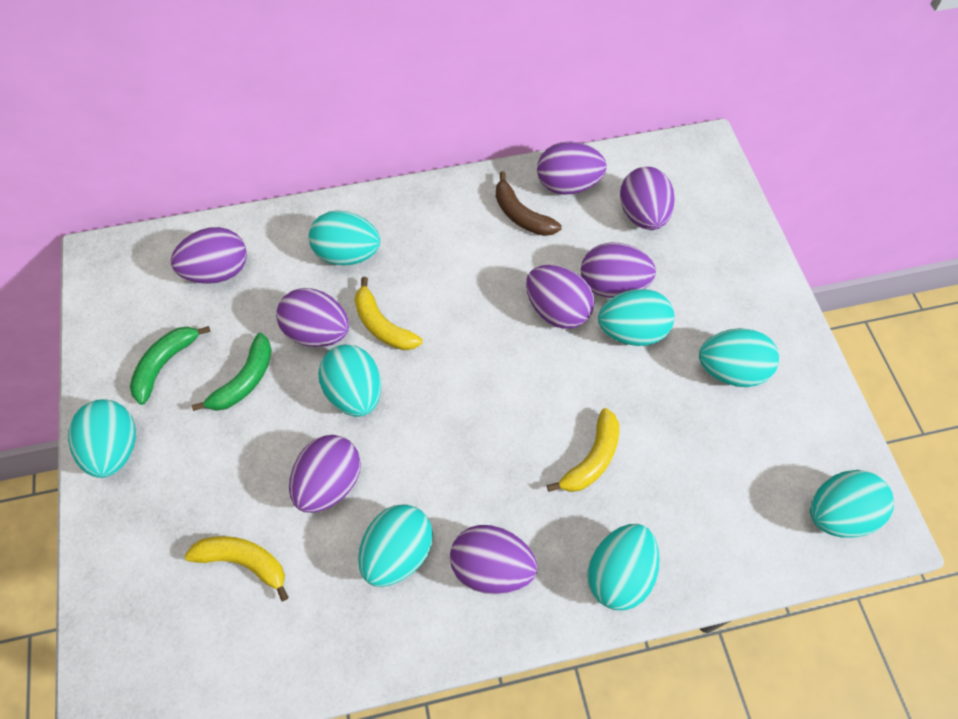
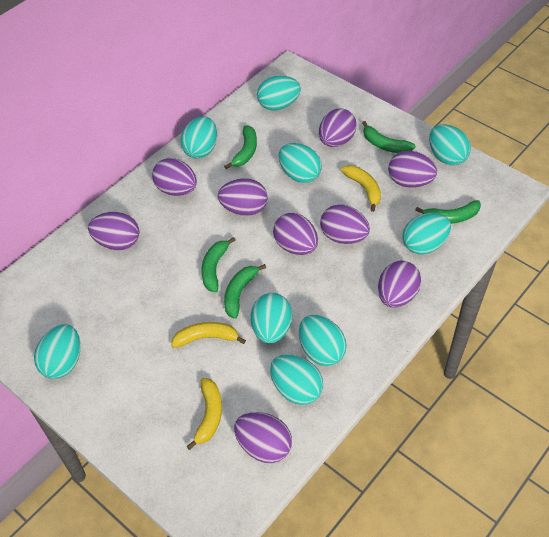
brown banana: 1 -> 0
green banana: 2 -> 5
purple egg: 8 -> 9
turquoise egg: 8 -> 9

